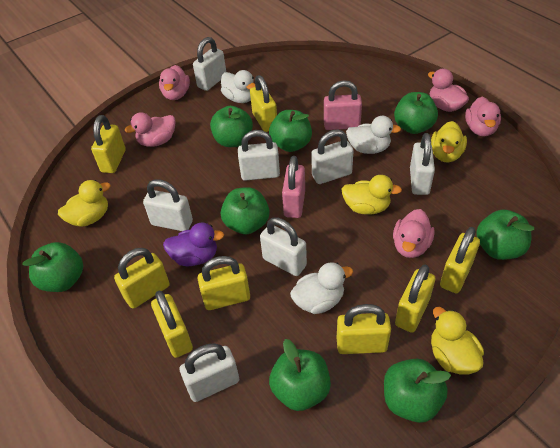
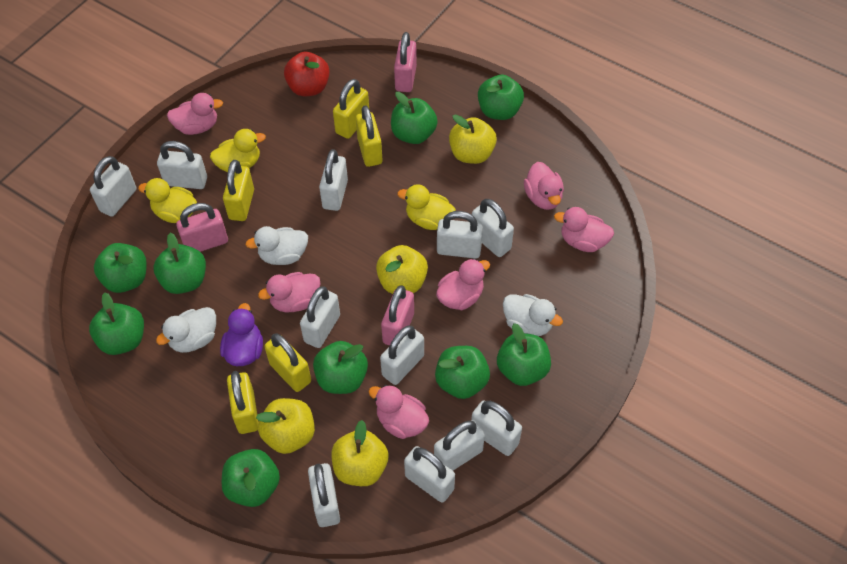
green apple: 8 -> 9
pink duck: 5 -> 6
pink padlock: 2 -> 3
red apple: 0 -> 1
white padlock: 7 -> 11
yellow apple: 0 -> 4
yellow duck: 4 -> 3
yellow padlock: 8 -> 5

